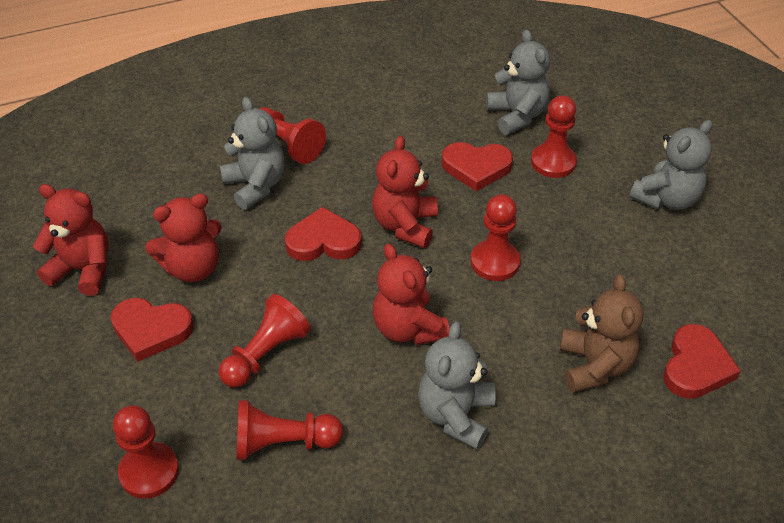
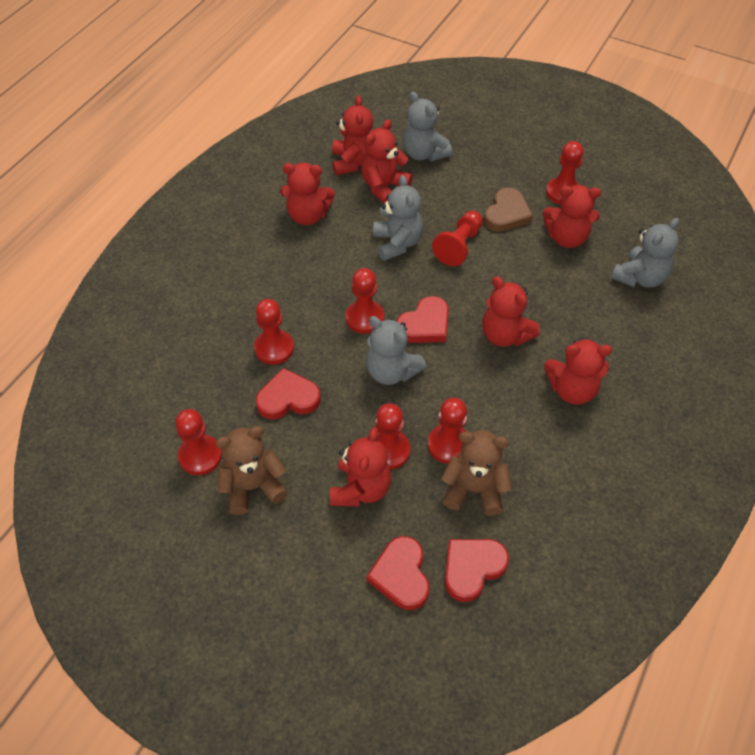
brown heart: 0 -> 1
brown teddy bear: 1 -> 2
red pawn: 6 -> 7
red teddy bear: 4 -> 7

